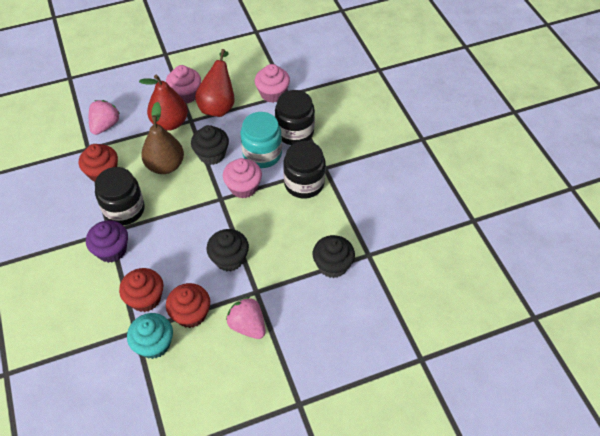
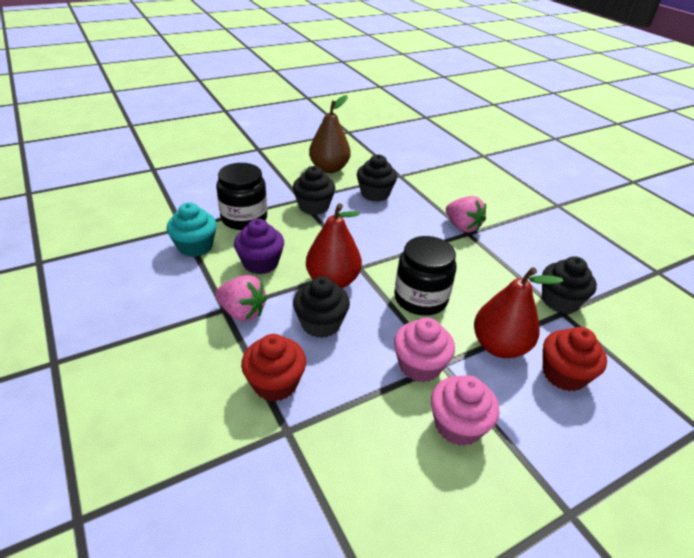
black cupcake: 3 -> 4
black jar: 3 -> 2
pink cupcake: 3 -> 2
red cupcake: 3 -> 2
turquoise jar: 1 -> 0

